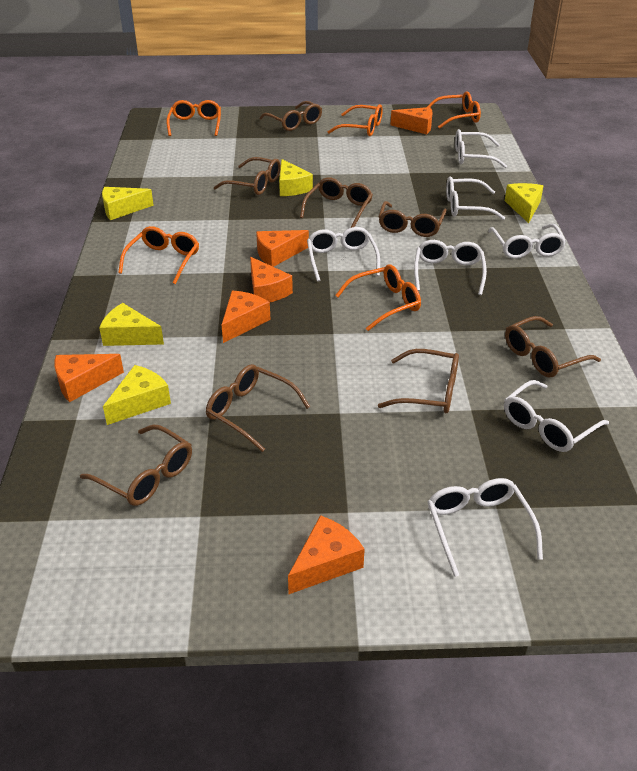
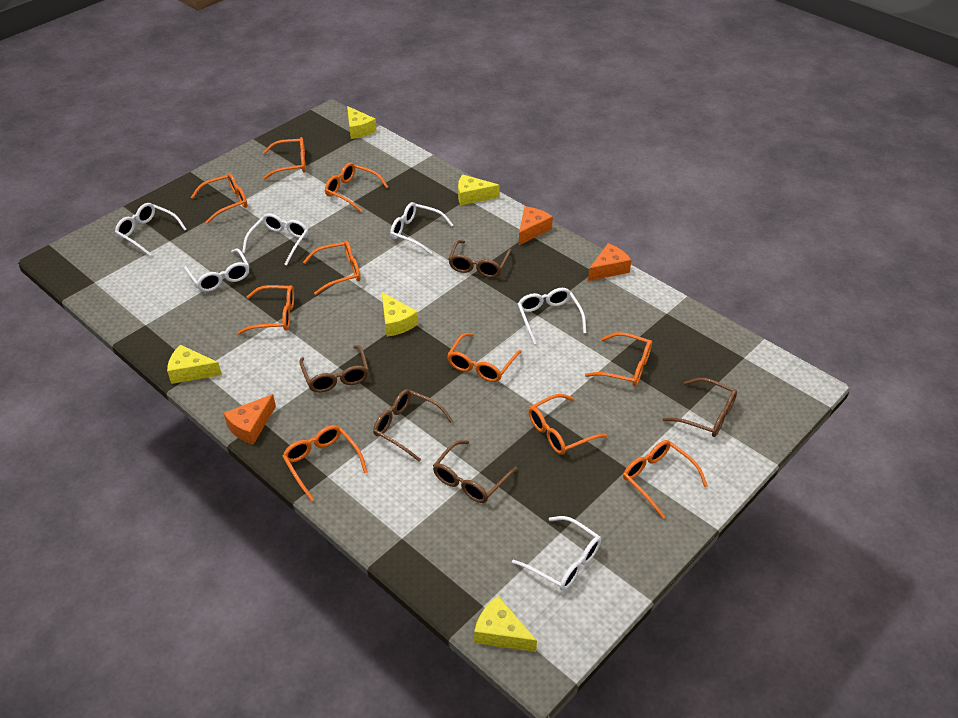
brown glasses: 8 -> 5
orange cheese: 6 -> 3
orange glasses: 5 -> 10
white glasses: 7 -> 6

